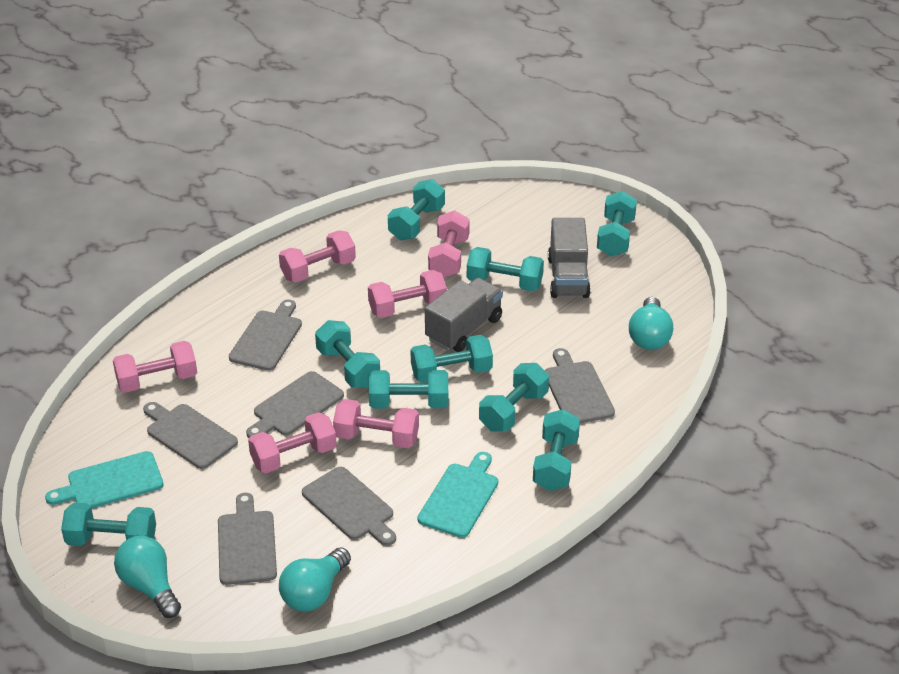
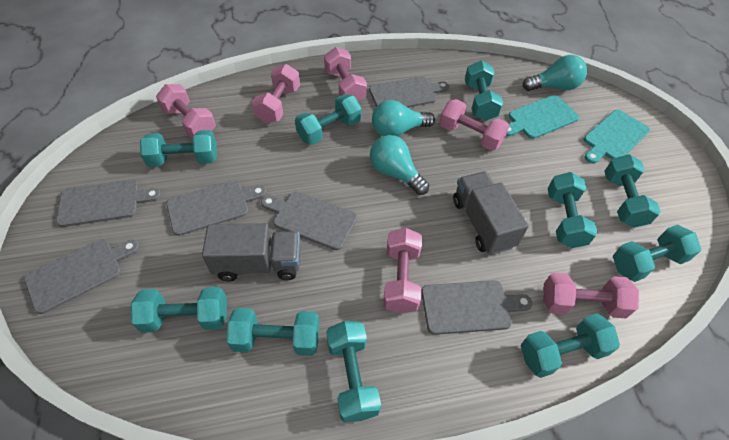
turquoise dumbbell: 9 -> 10

